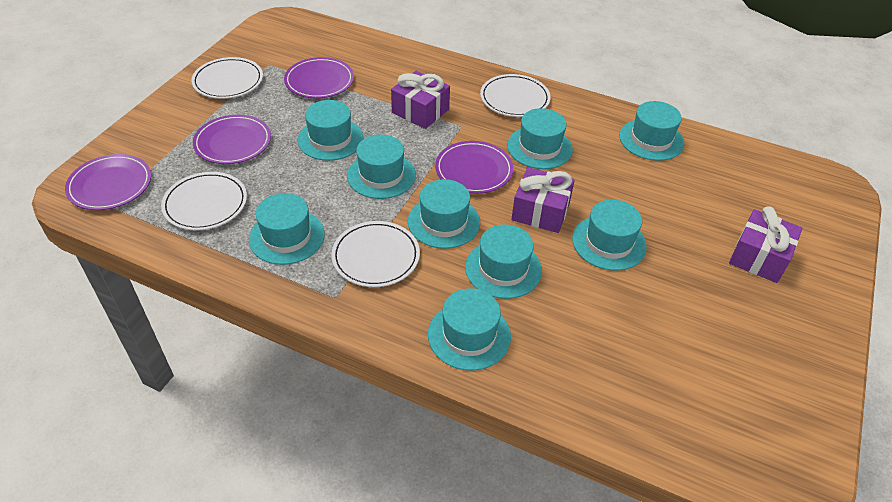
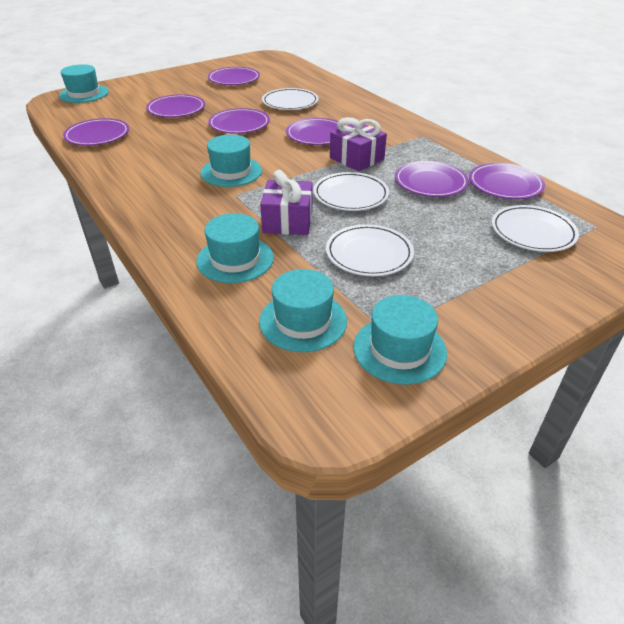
purple gift: 3 -> 2
purple plate: 4 -> 7
turquoise hat: 9 -> 5

